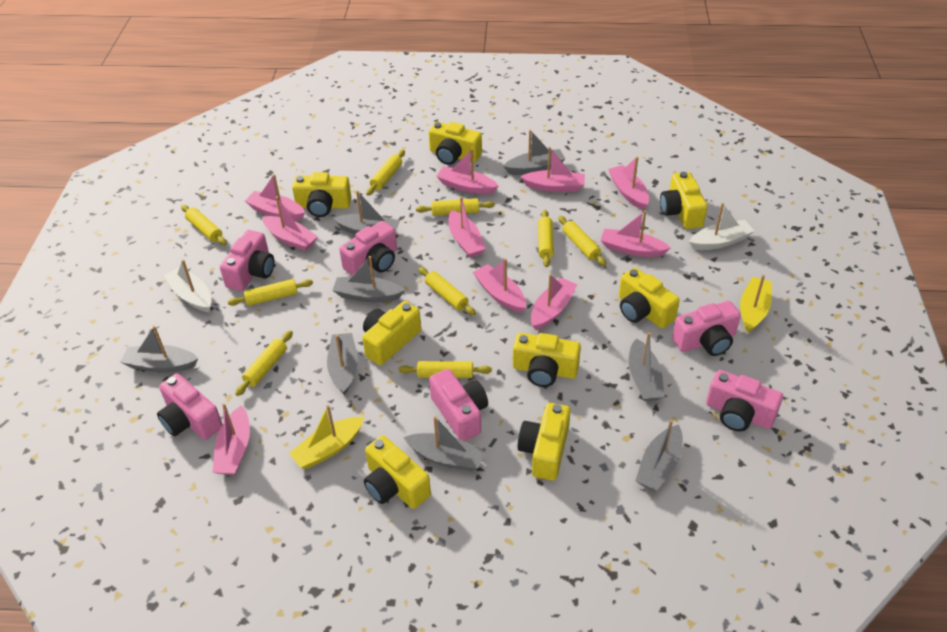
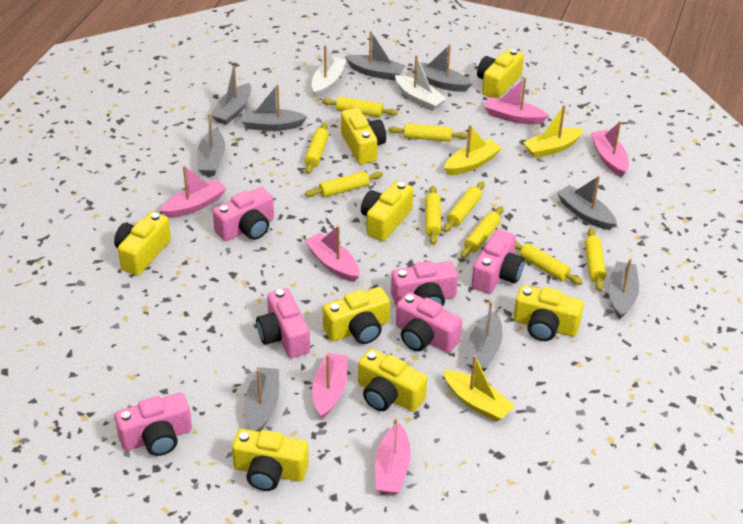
grey boat: 8 -> 9
pink boat: 10 -> 6
yellow boat: 2 -> 3

